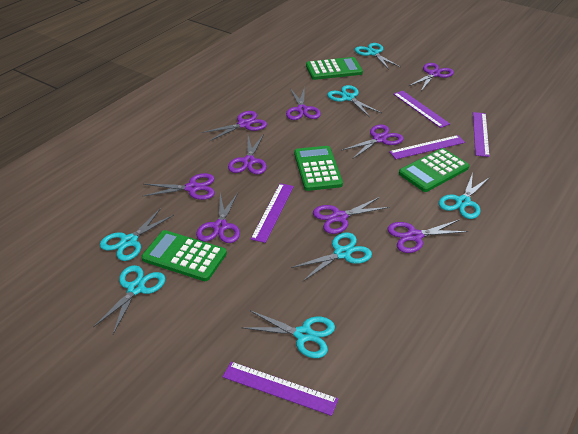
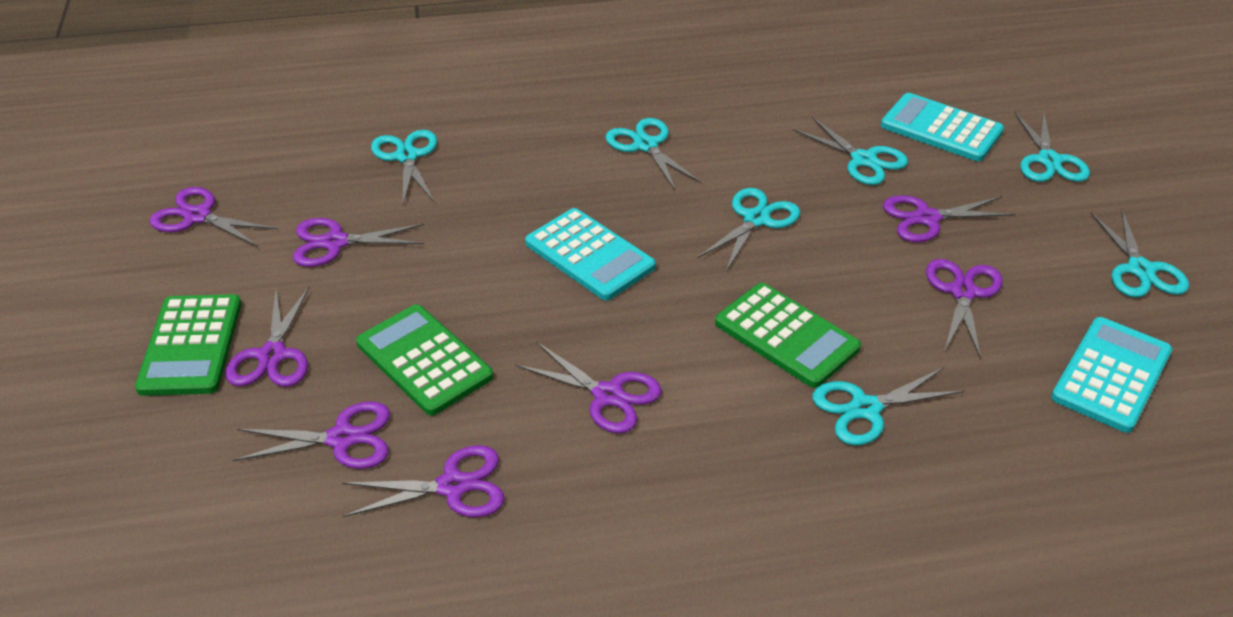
green calculator: 4 -> 3
purple ruler: 5 -> 0
purple scissors: 9 -> 8
turquoise calculator: 0 -> 3

